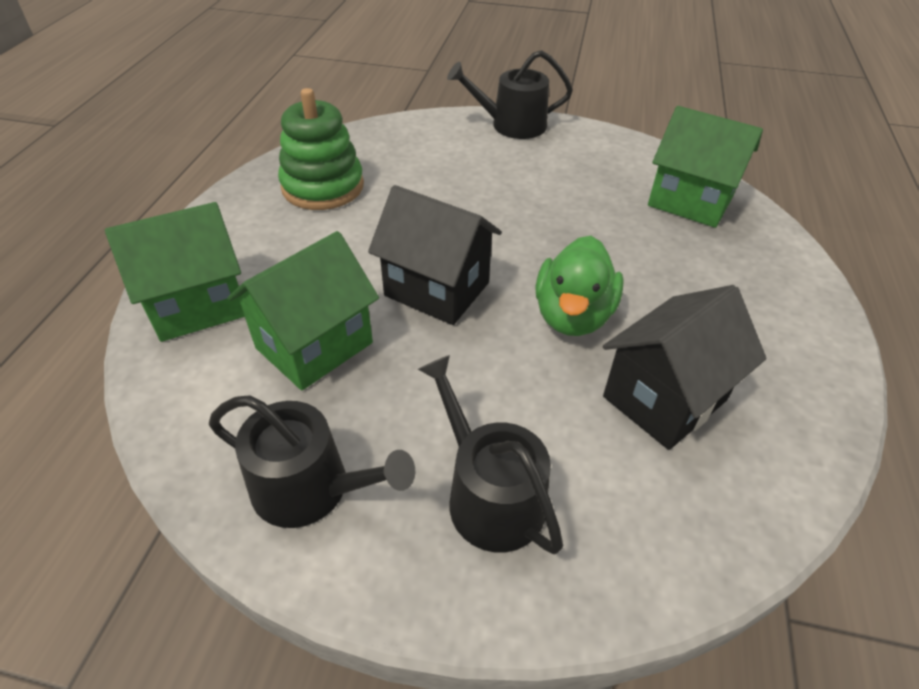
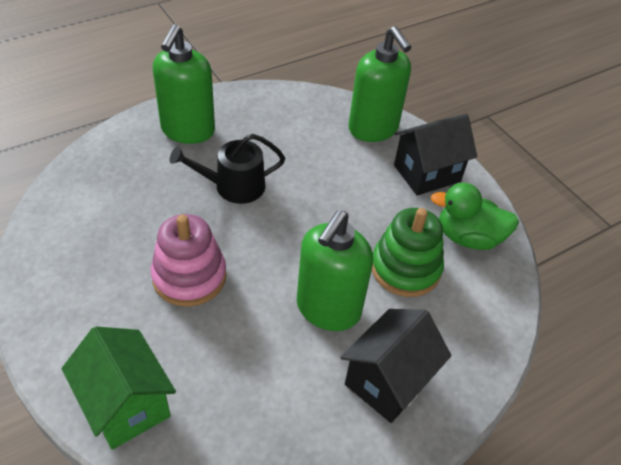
black watering can: 3 -> 1
green house: 3 -> 1
green soap dispenser: 0 -> 3
pink stacking toy: 0 -> 1

